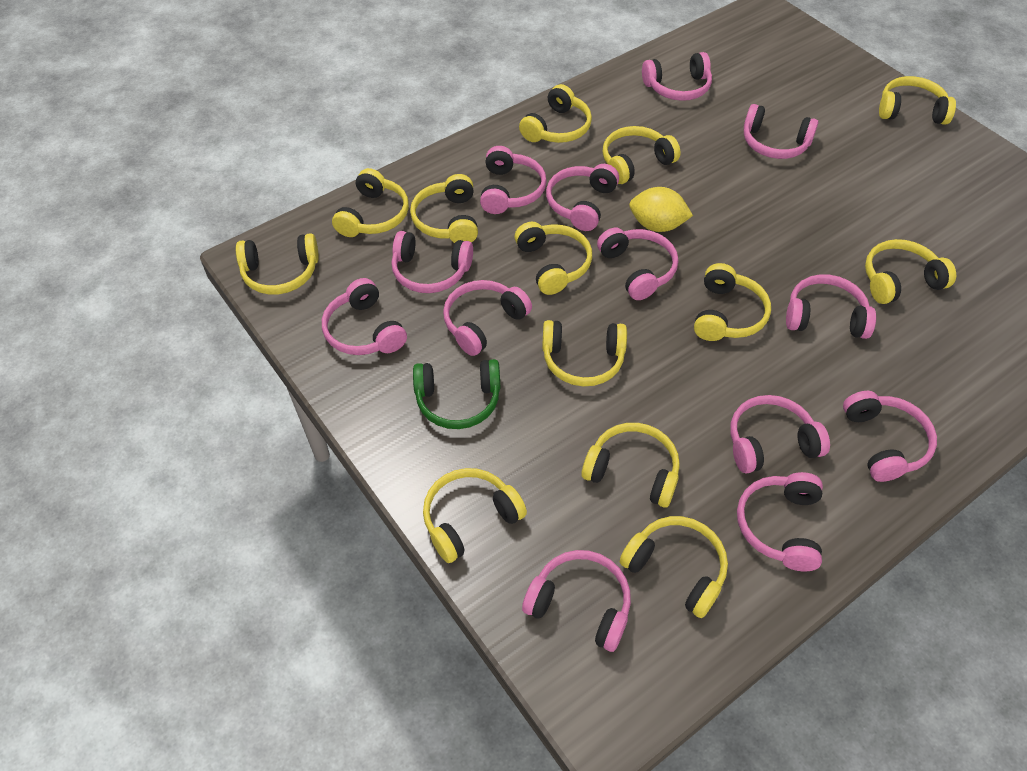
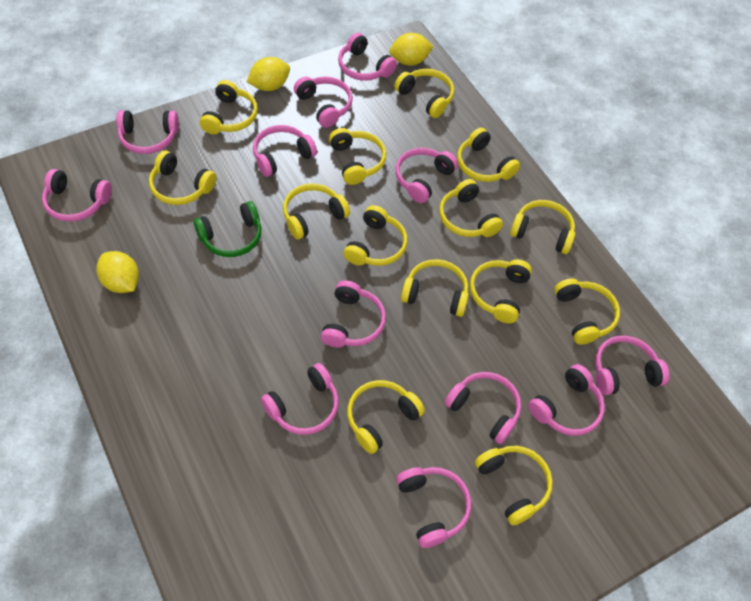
pink headphones: 13 -> 12
yellow headphones: 13 -> 14
yellow lemon: 1 -> 3

